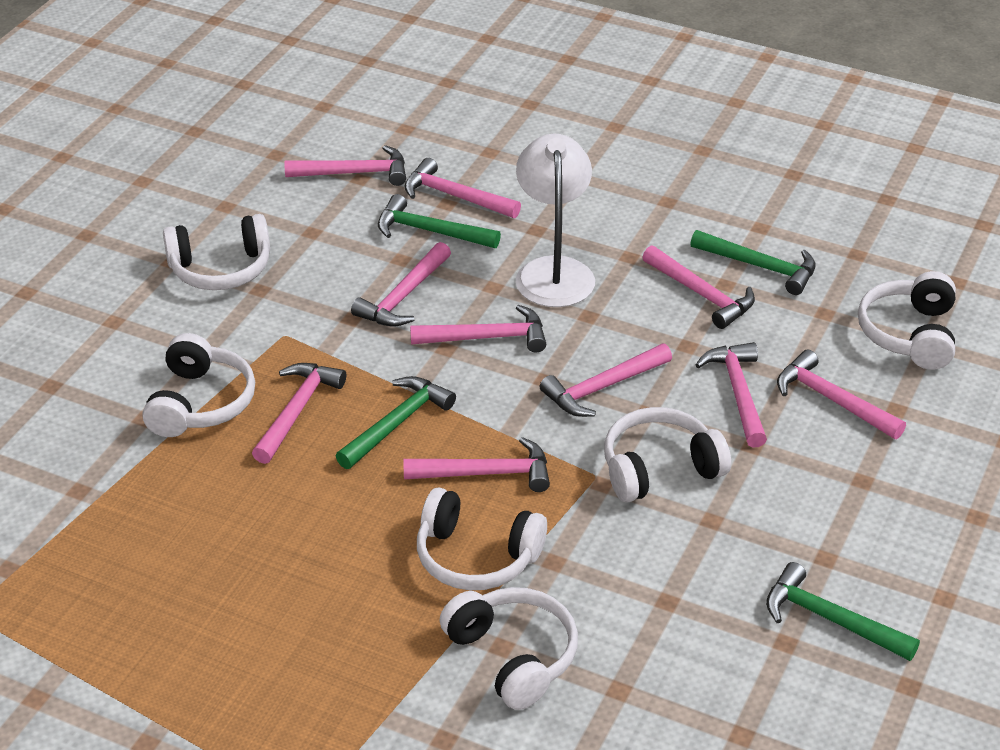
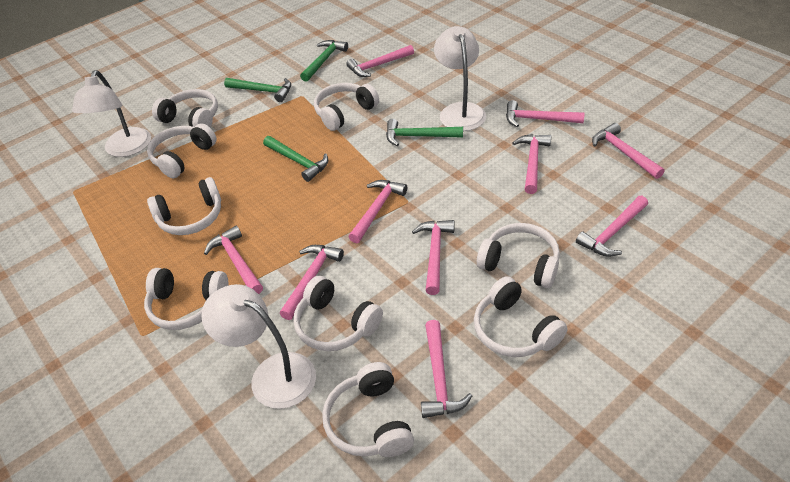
white headphones: 6 -> 9
white lamp: 1 -> 3

